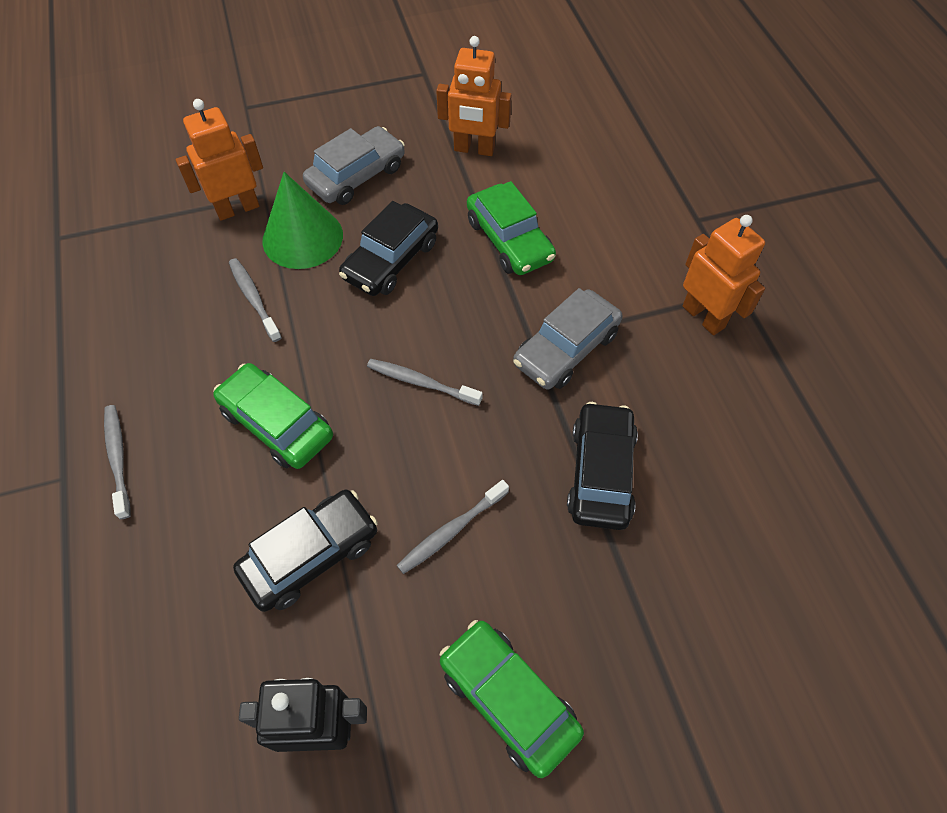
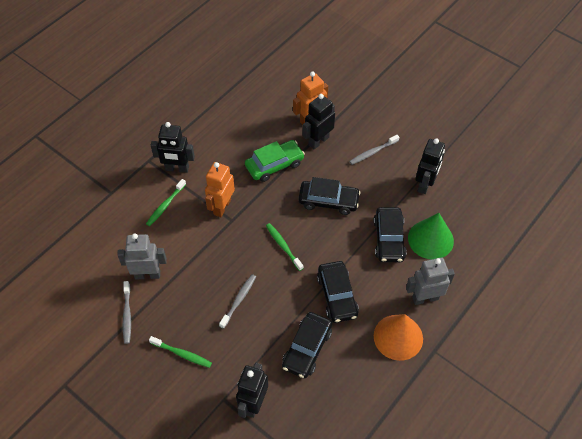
black car: 3 -> 4
black robot: 1 -> 4
green car: 3 -> 1
green toothbrush: 0 -> 3
grey car: 2 -> 0
grey robot: 0 -> 2
grey toothbrush: 4 -> 3
orange cone: 0 -> 1
orange robot: 3 -> 2

